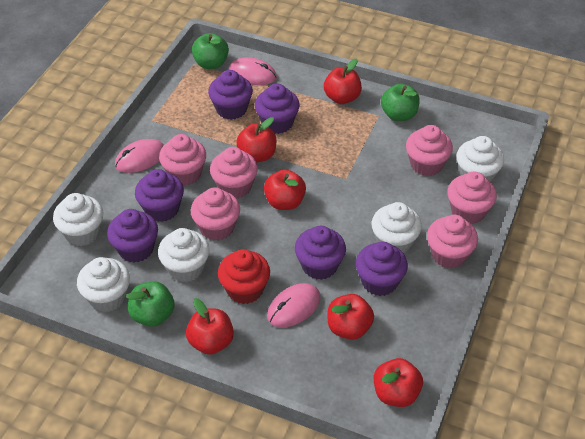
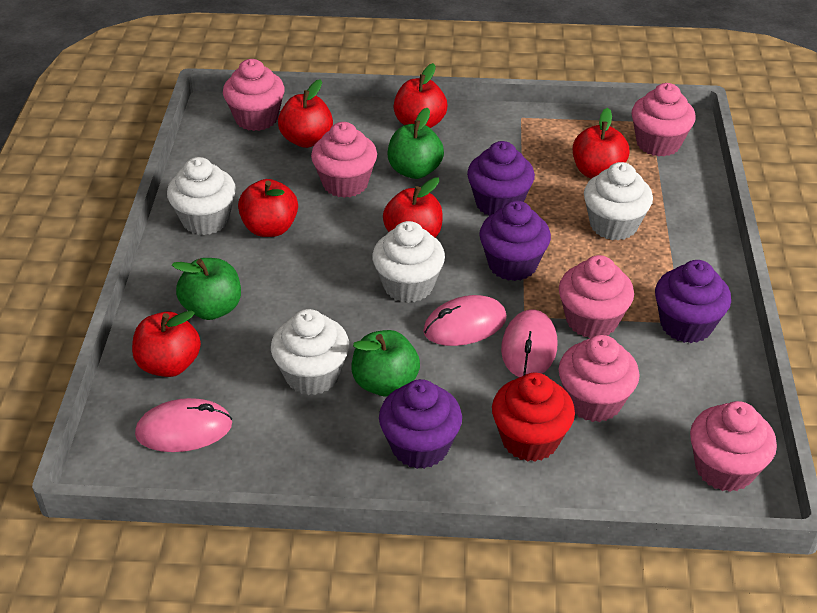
purple cupcake: 6 -> 4
white cupcake: 5 -> 4

